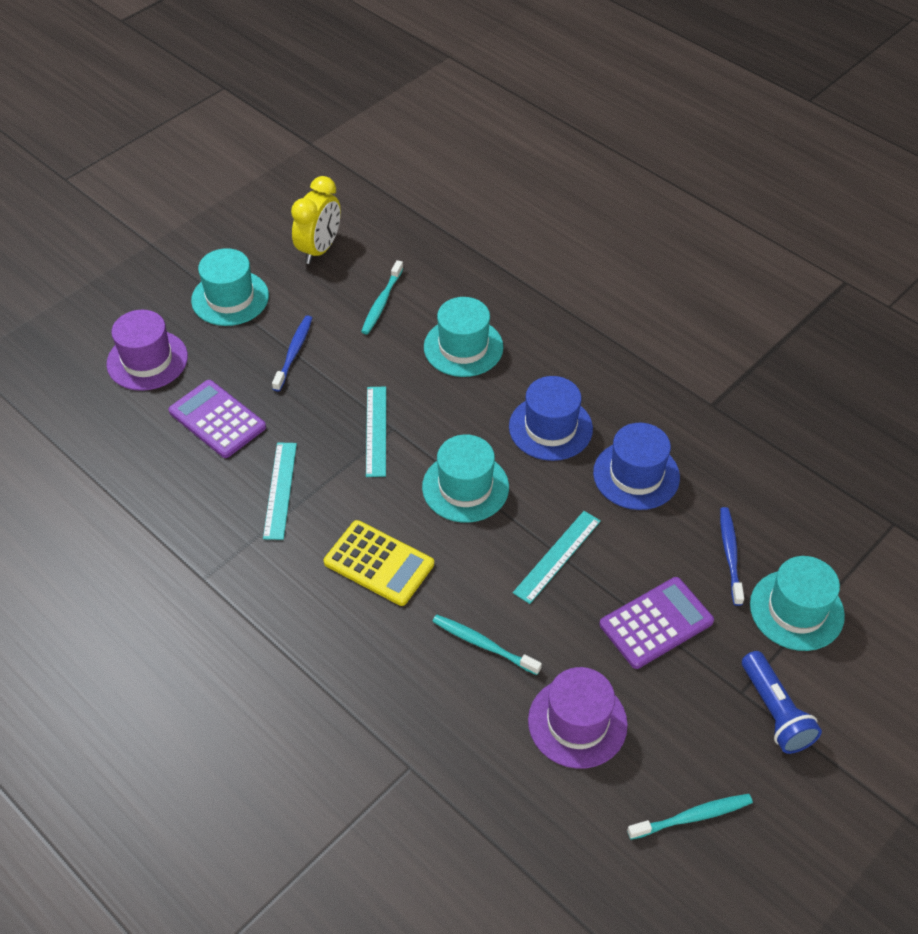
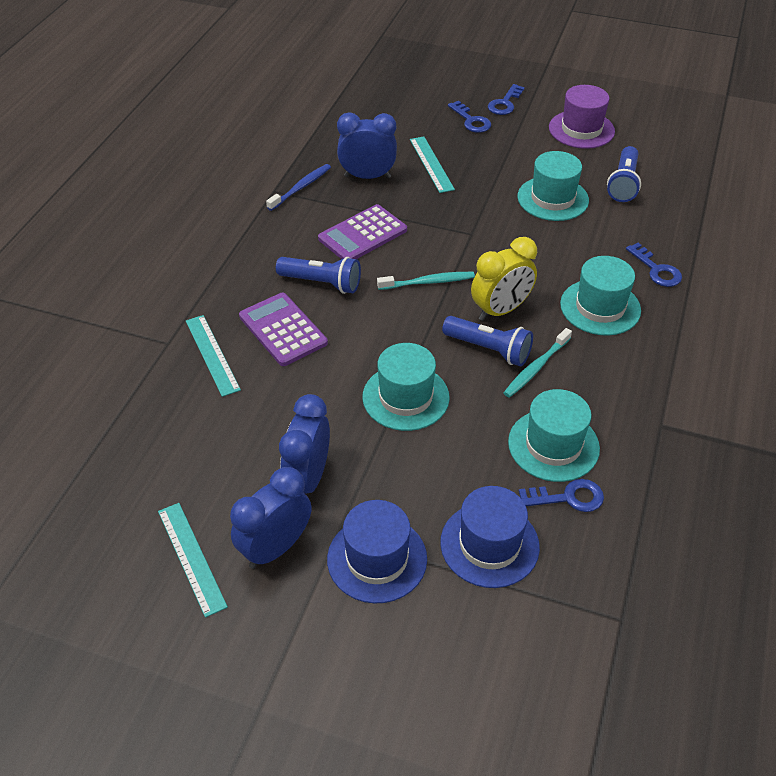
blue clock: 0 -> 3
blue flashlight: 1 -> 3
blue key: 0 -> 4
blue toothbrush: 2 -> 1
purple hat: 2 -> 1
turquoise toothbrush: 3 -> 2
yellow calculator: 1 -> 0

